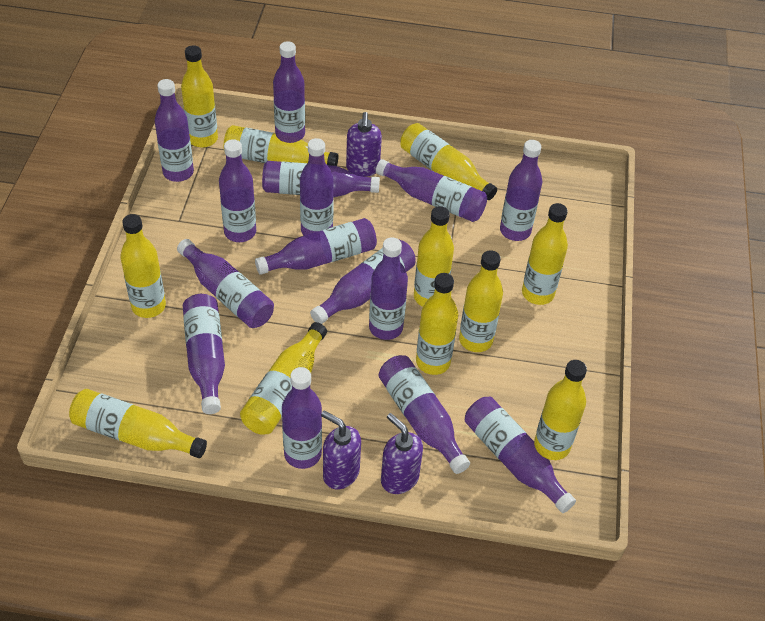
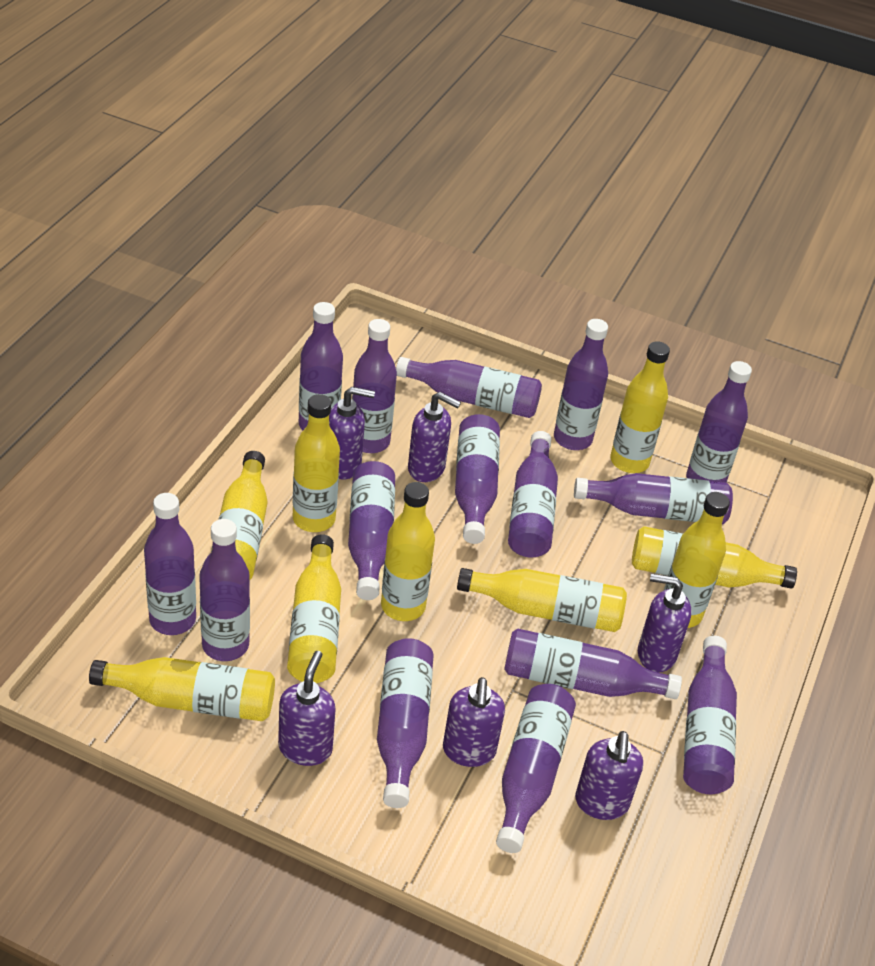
purple soap dispenser: 3 -> 6
yellow bottle: 11 -> 9

